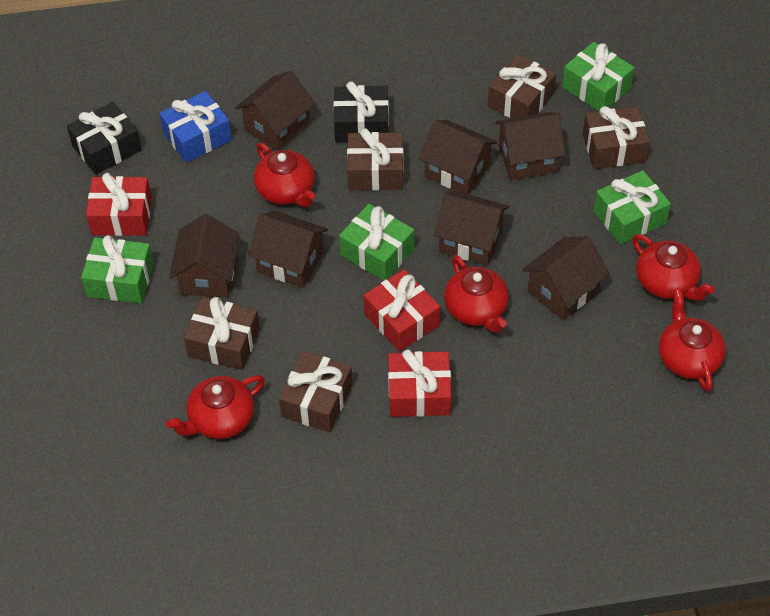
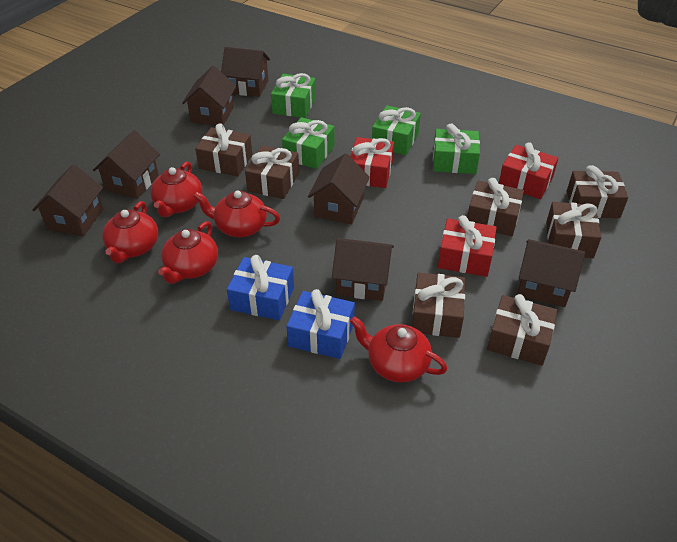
black gift: 2 -> 0
blue gift: 1 -> 2
brown gift: 5 -> 7

